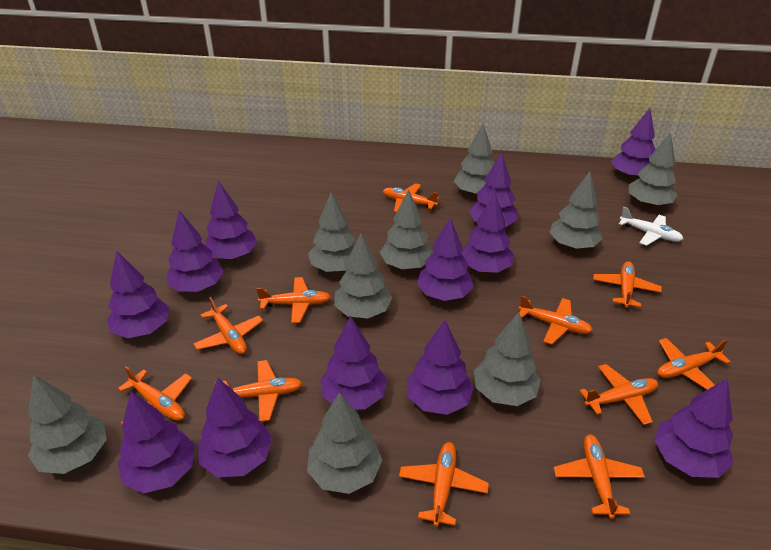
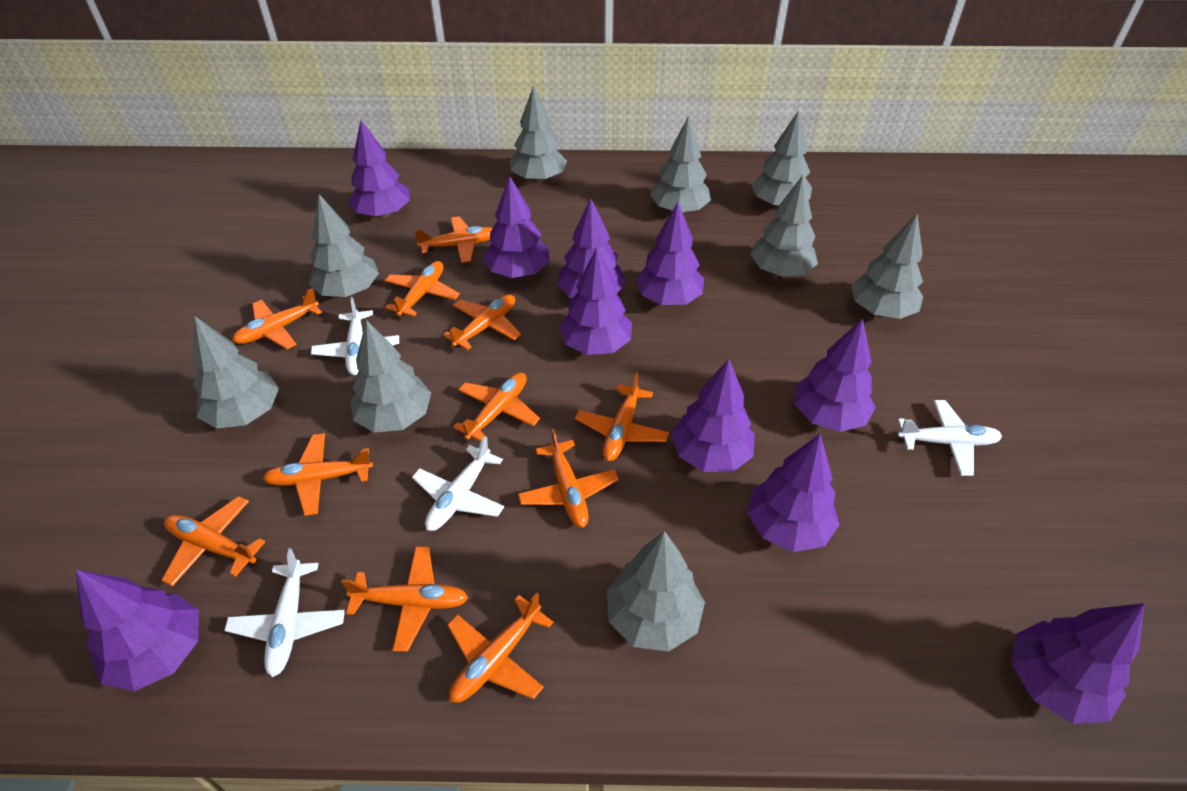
purple tree: 12 -> 10
white plane: 1 -> 4

